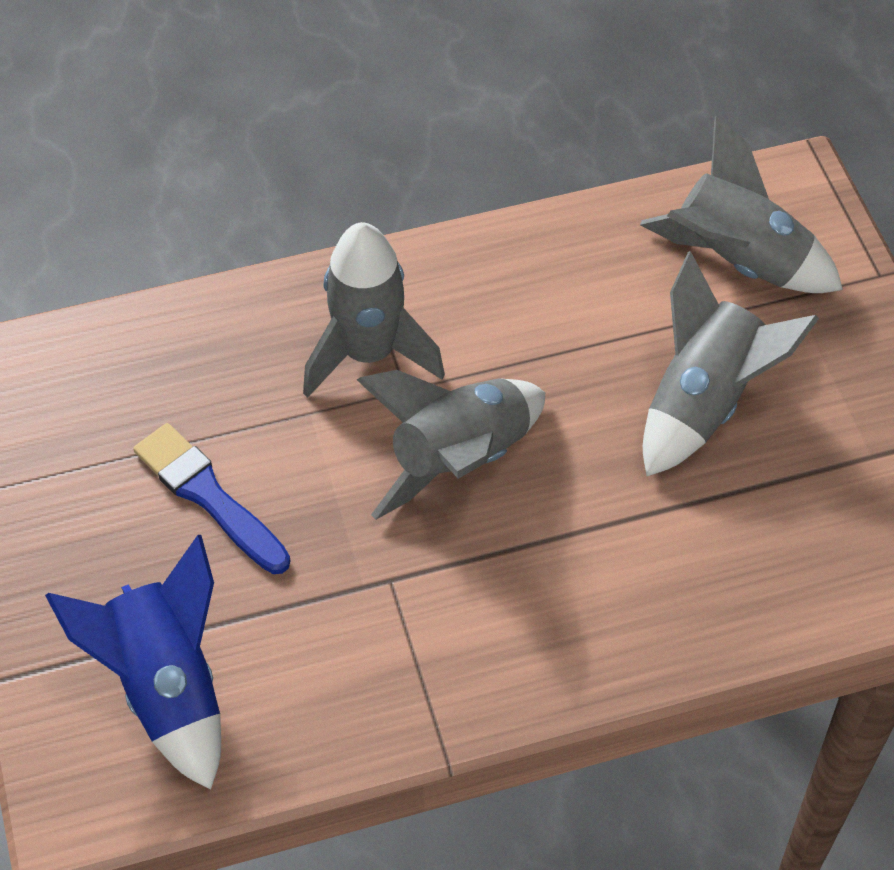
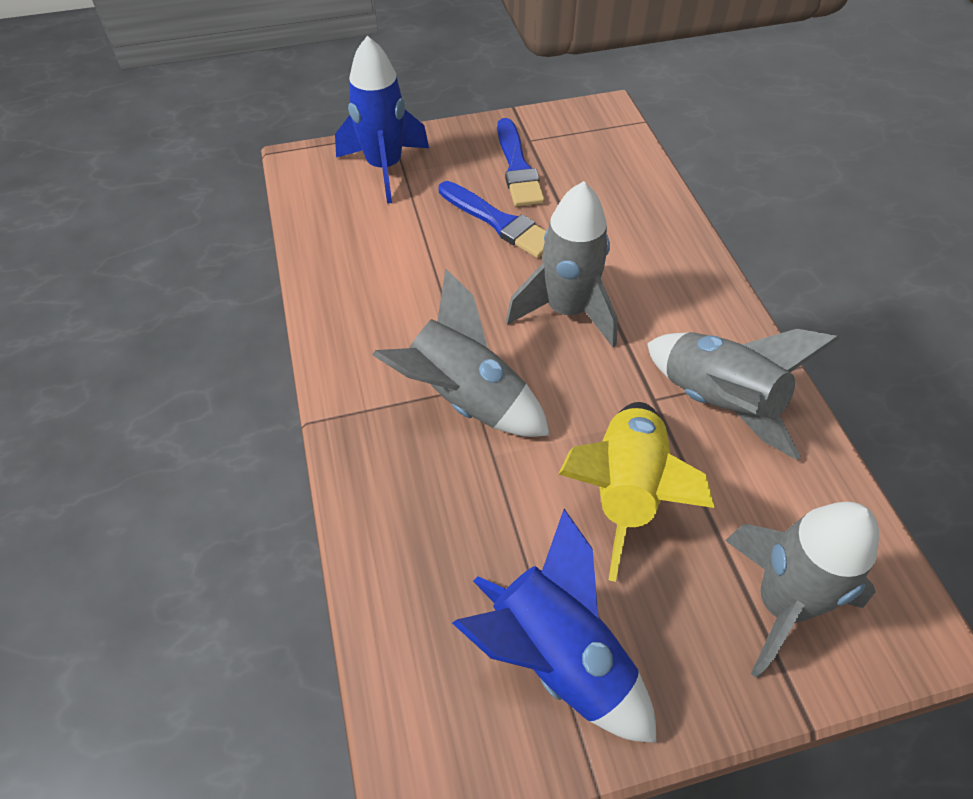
blue brush: 1 -> 2
blue rocket: 1 -> 2
yellow rocket: 0 -> 1

